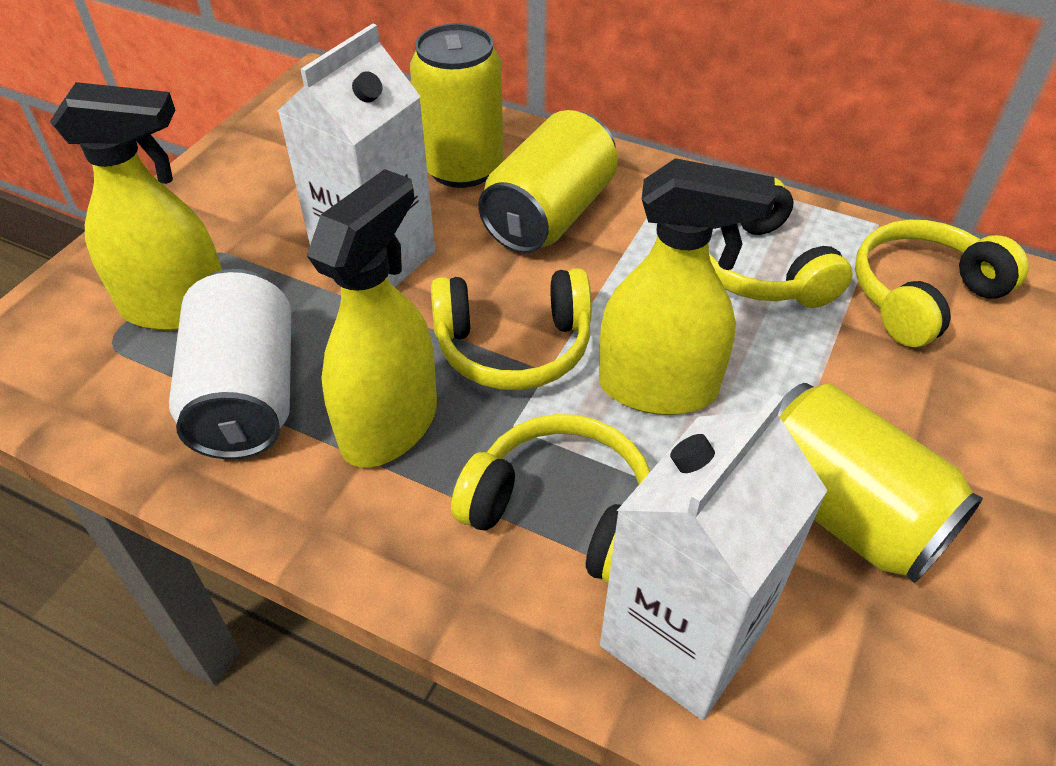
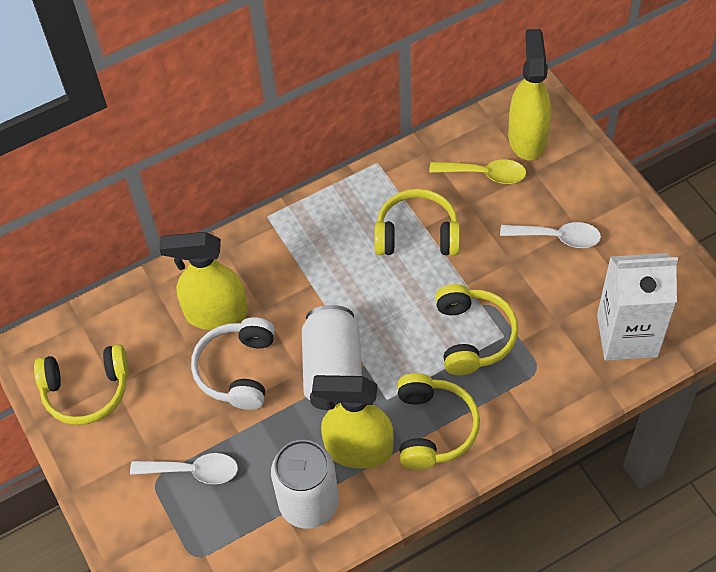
white can: 1 -> 2
white carton: 2 -> 1
white headphones: 0 -> 1
white spoon: 0 -> 2
yellow can: 3 -> 0
yellow spoon: 0 -> 1

